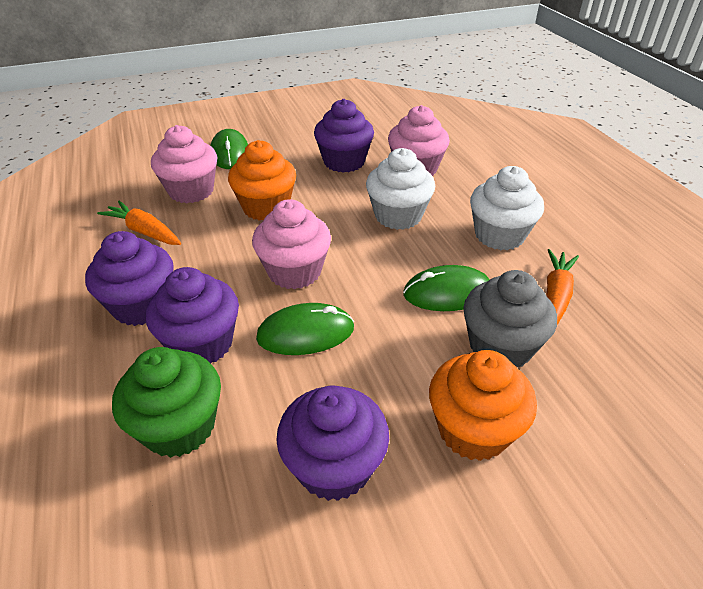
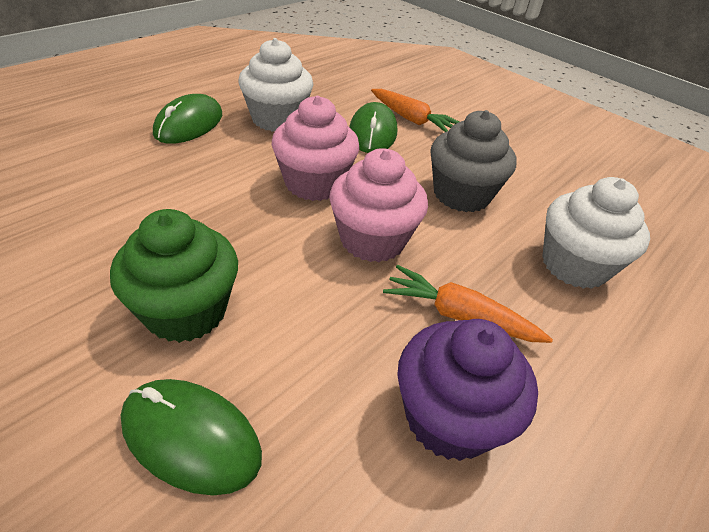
orange cupcake: 2 -> 0
pink cupcake: 3 -> 2
purple cupcake: 4 -> 1

